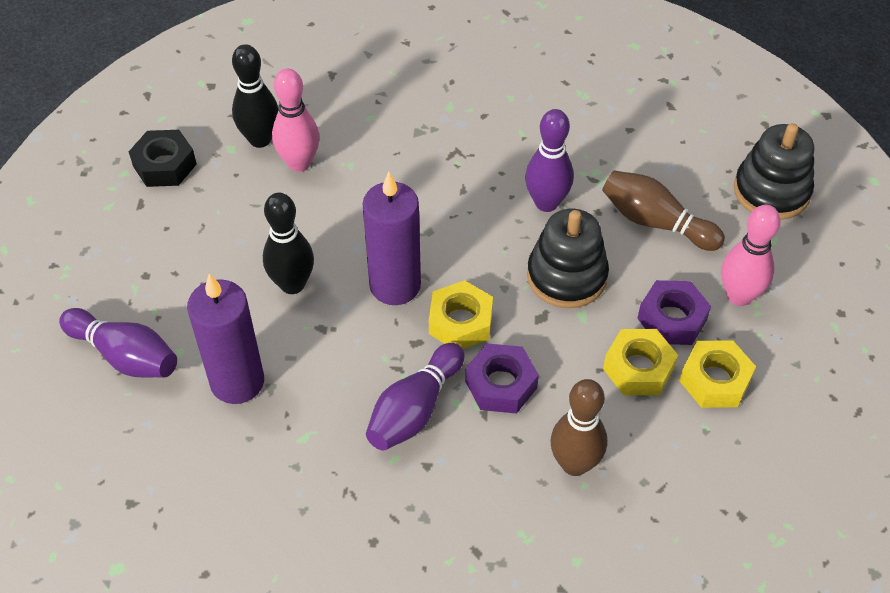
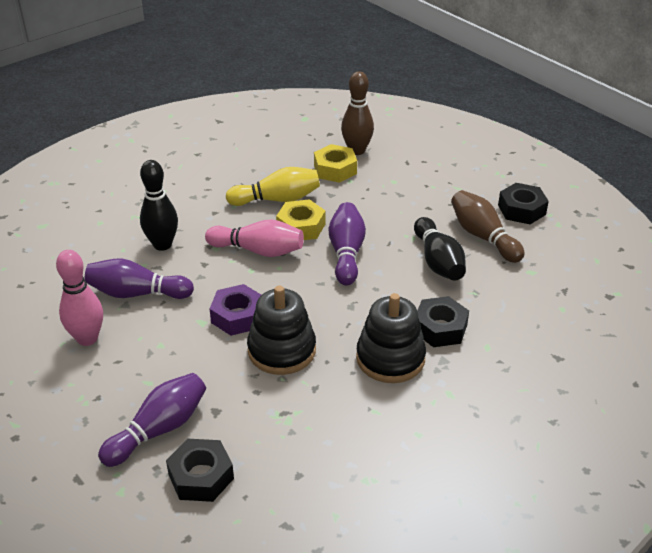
black nut: 1 -> 3
purple candle: 2 -> 0
purple nut: 2 -> 1
yellow bowling pin: 0 -> 1
yellow nut: 3 -> 2

